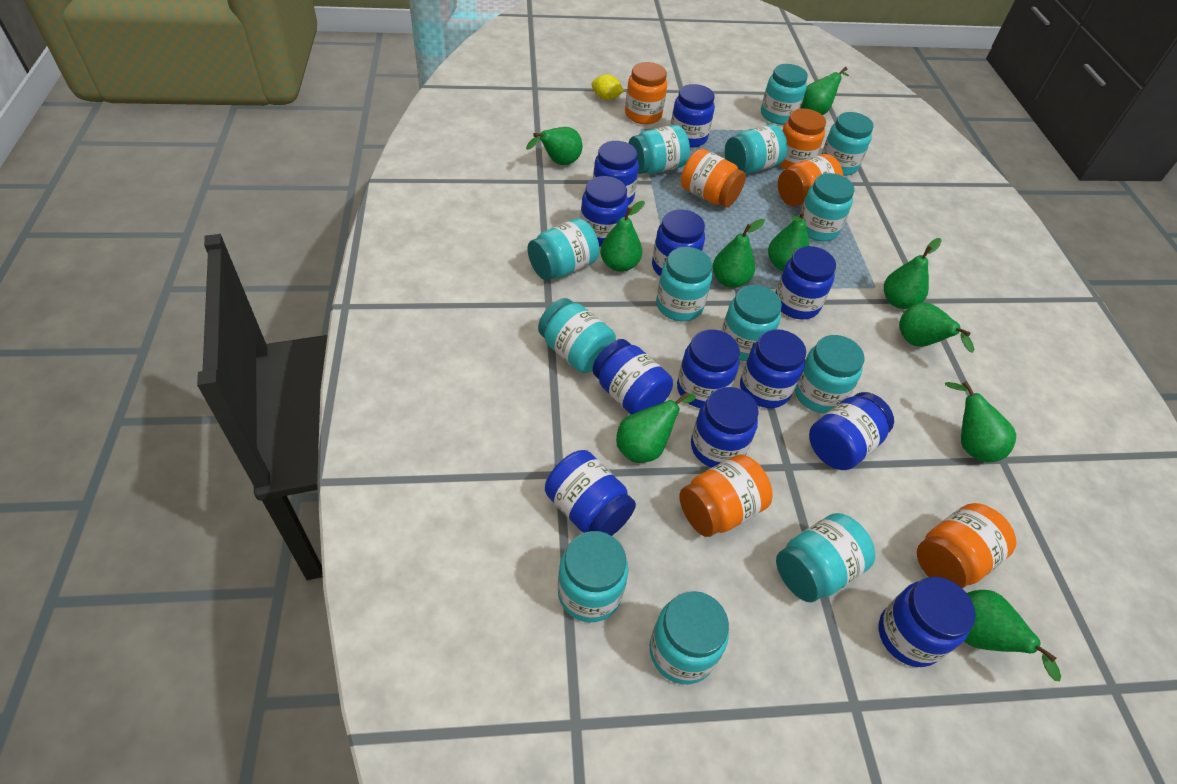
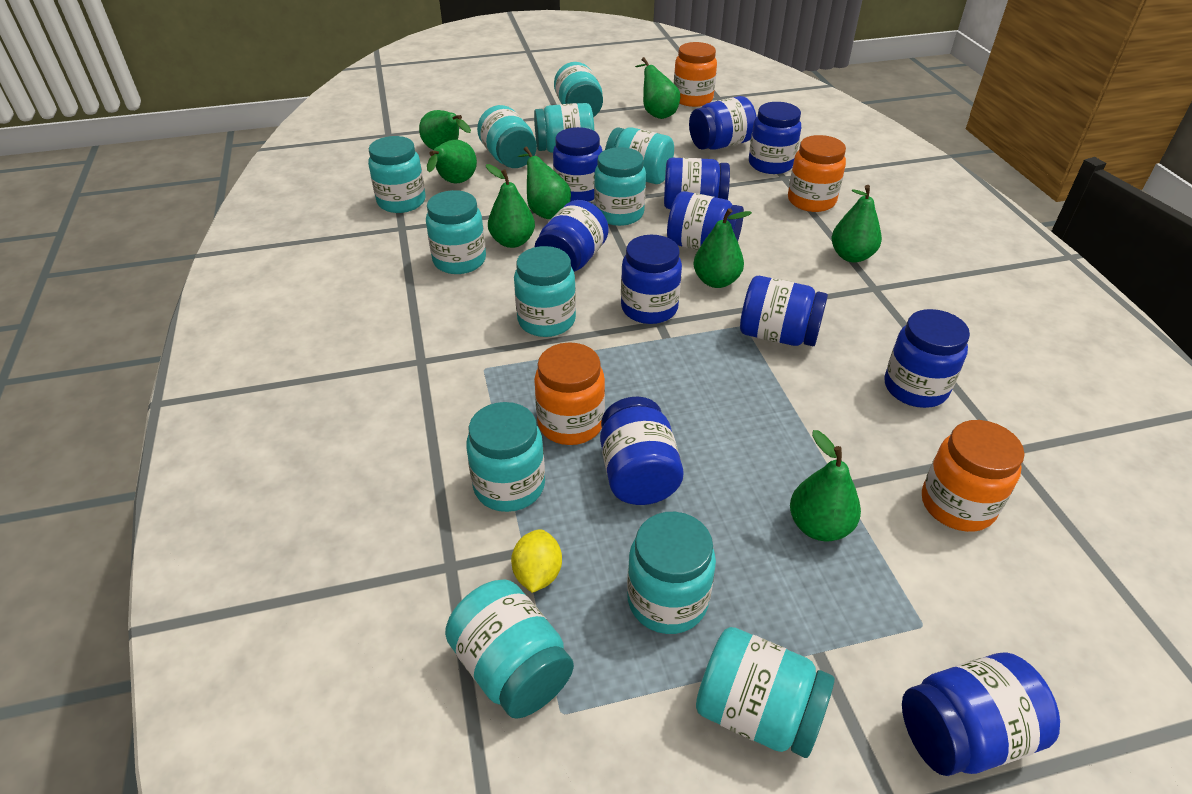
blue jar: 12 -> 11
green pear: 10 -> 8
orange jar: 6 -> 4
turquoise jar: 13 -> 12

